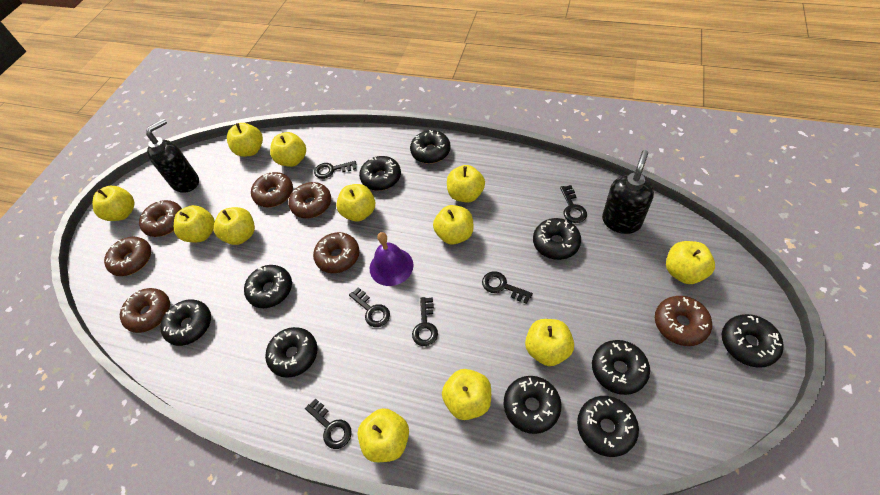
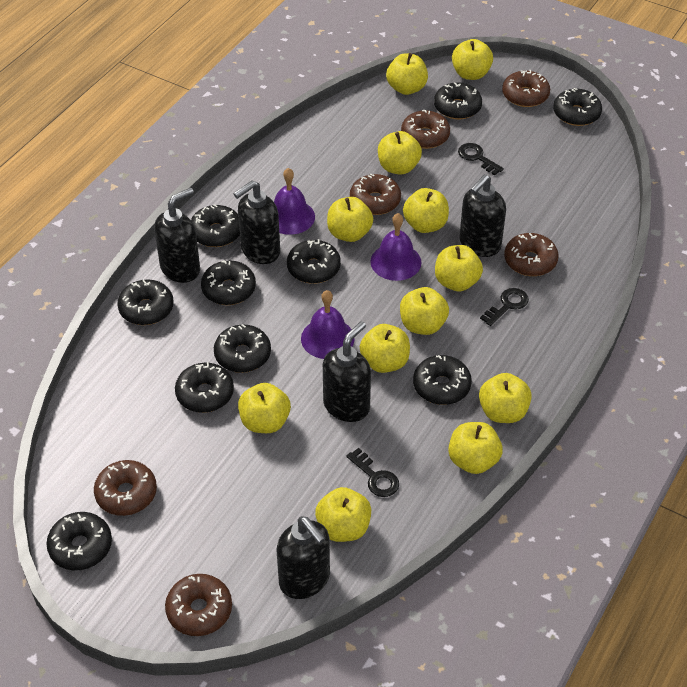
black key: 6 -> 3
black soap dispenser: 2 -> 5
brown donut: 7 -> 6
purple bell: 1 -> 3

